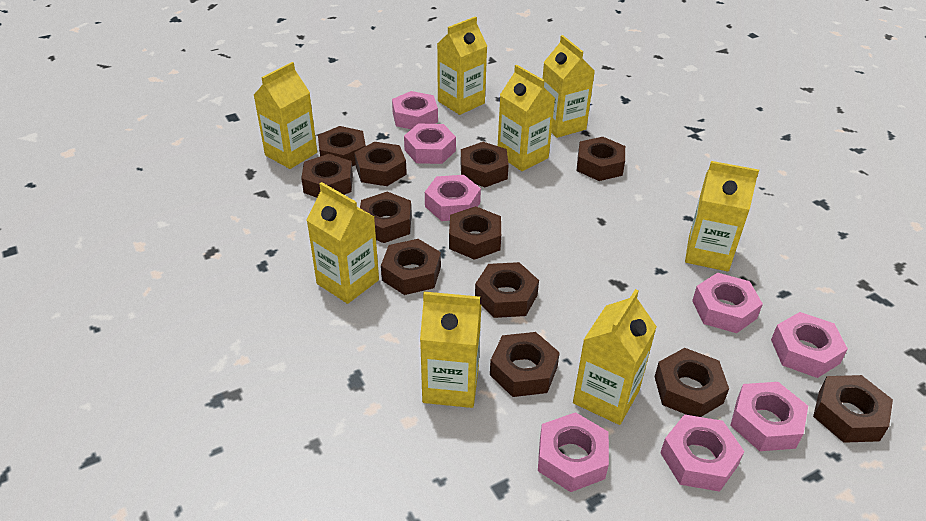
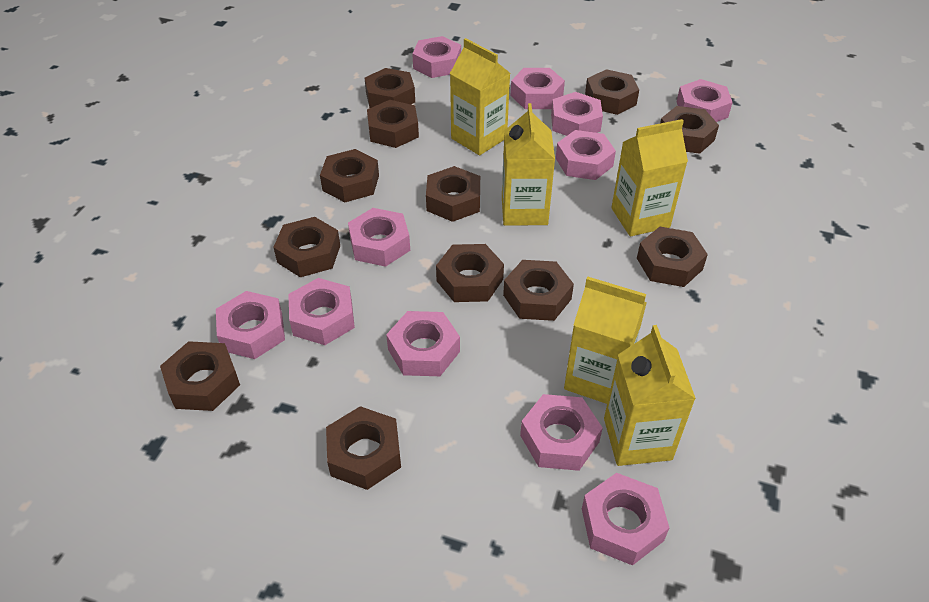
pink nut: 8 -> 11
yellow carton: 8 -> 5

